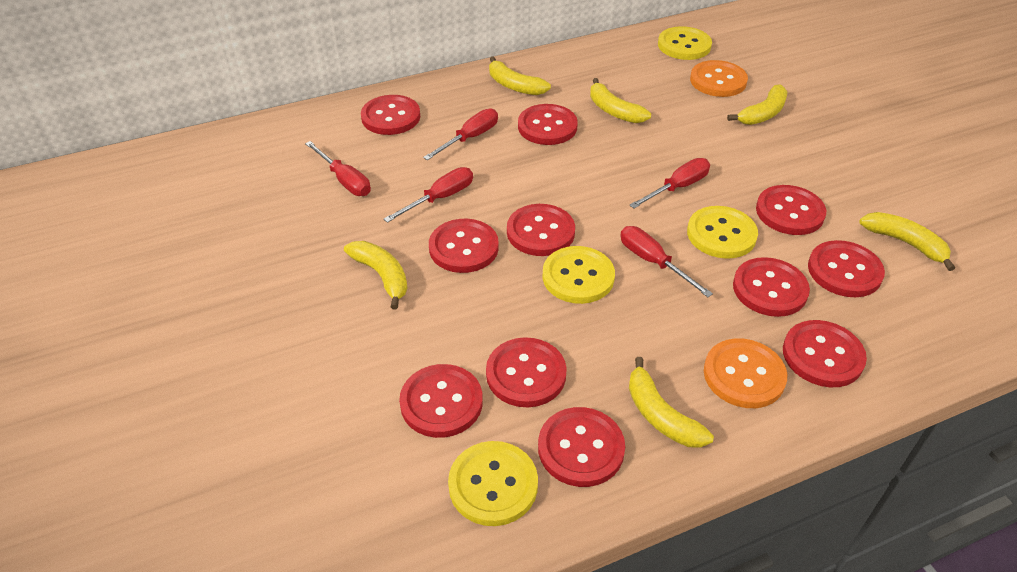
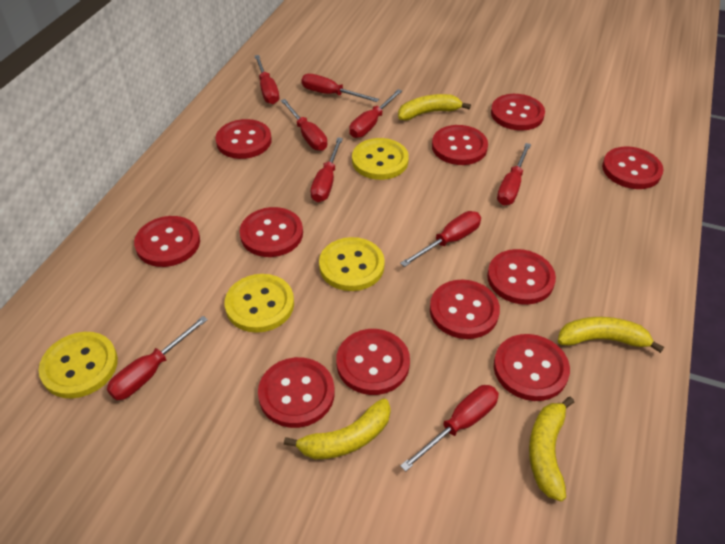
orange button: 2 -> 0
red screwdriver: 5 -> 9
yellow banana: 6 -> 4

